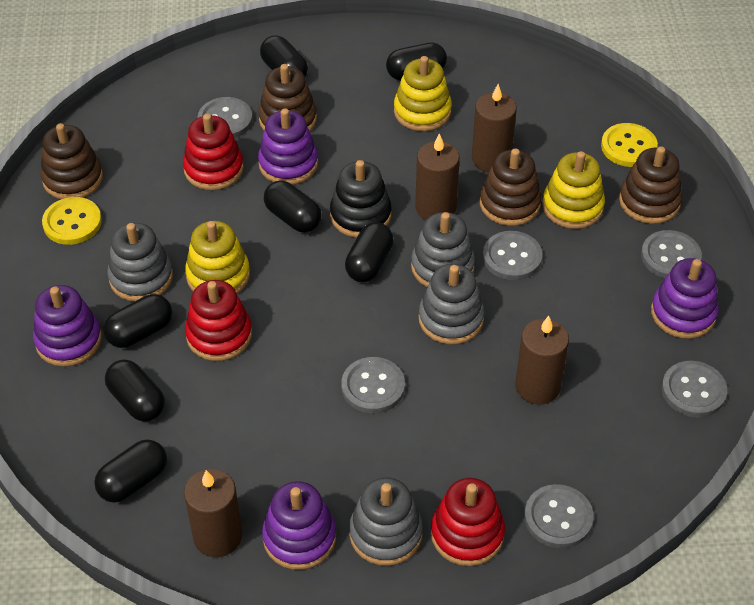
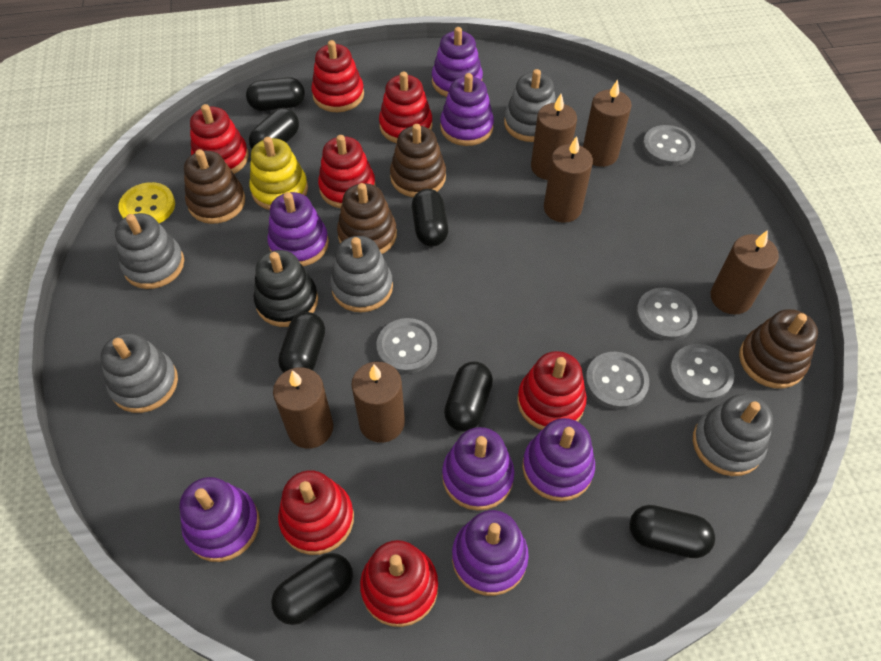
brown candle: 4 -> 6
grey button: 6 -> 5
grey stacking toy: 4 -> 5
purple stacking toy: 4 -> 7
red stacking toy: 3 -> 7
yellow button: 2 -> 1
yellow stacking toy: 3 -> 1

